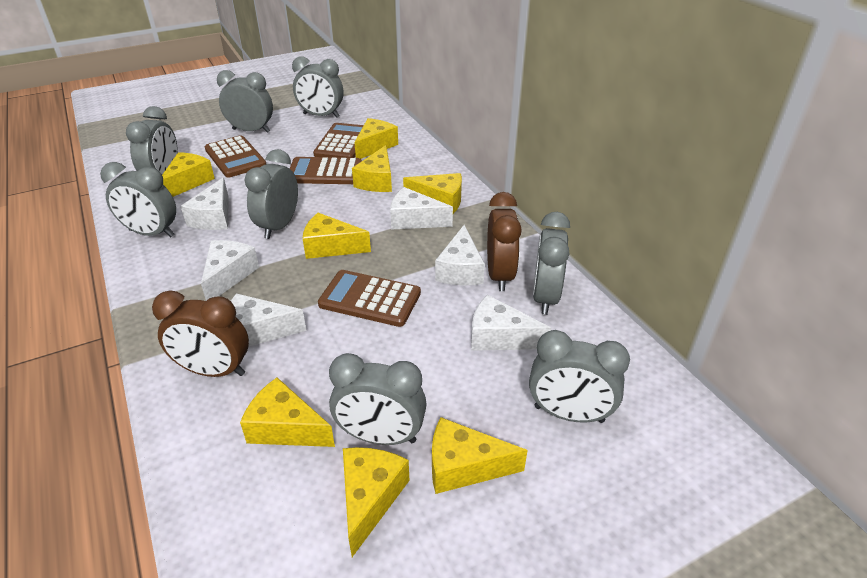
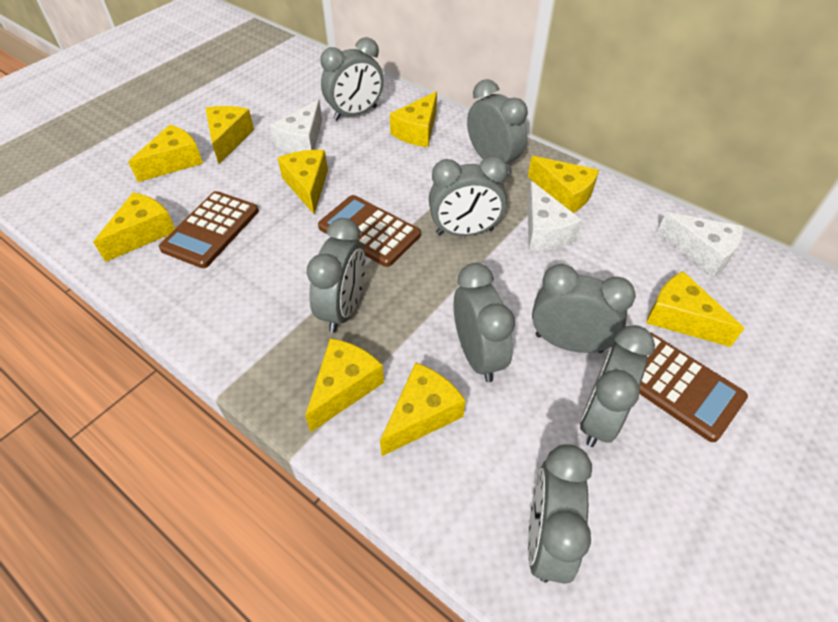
brown calculator: 4 -> 3
brown clock: 2 -> 0
white cheese: 6 -> 3
yellow cheese: 8 -> 9

